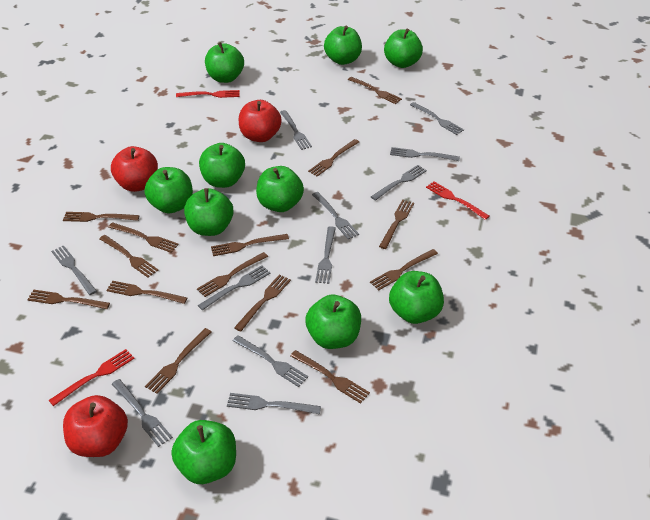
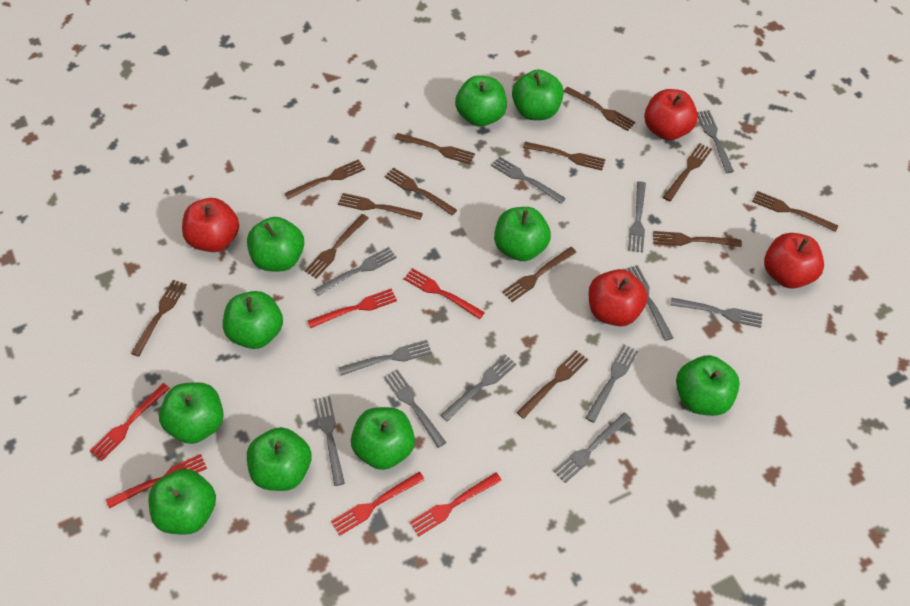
brown fork: 14 -> 13
grey fork: 11 -> 12
red apple: 3 -> 4
red fork: 3 -> 6

